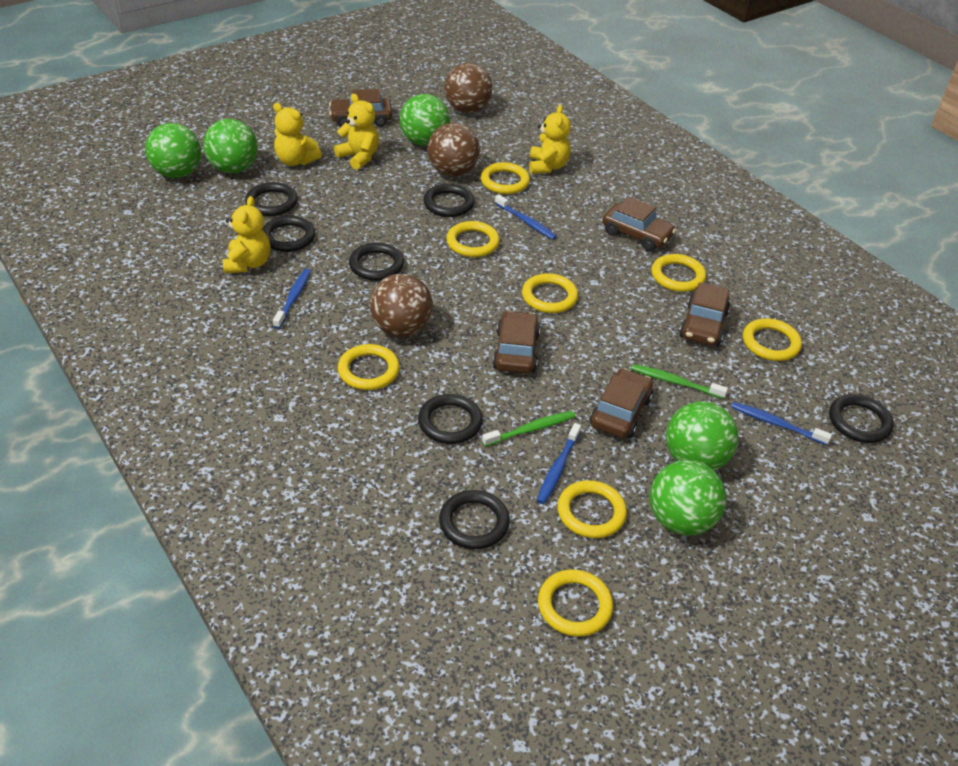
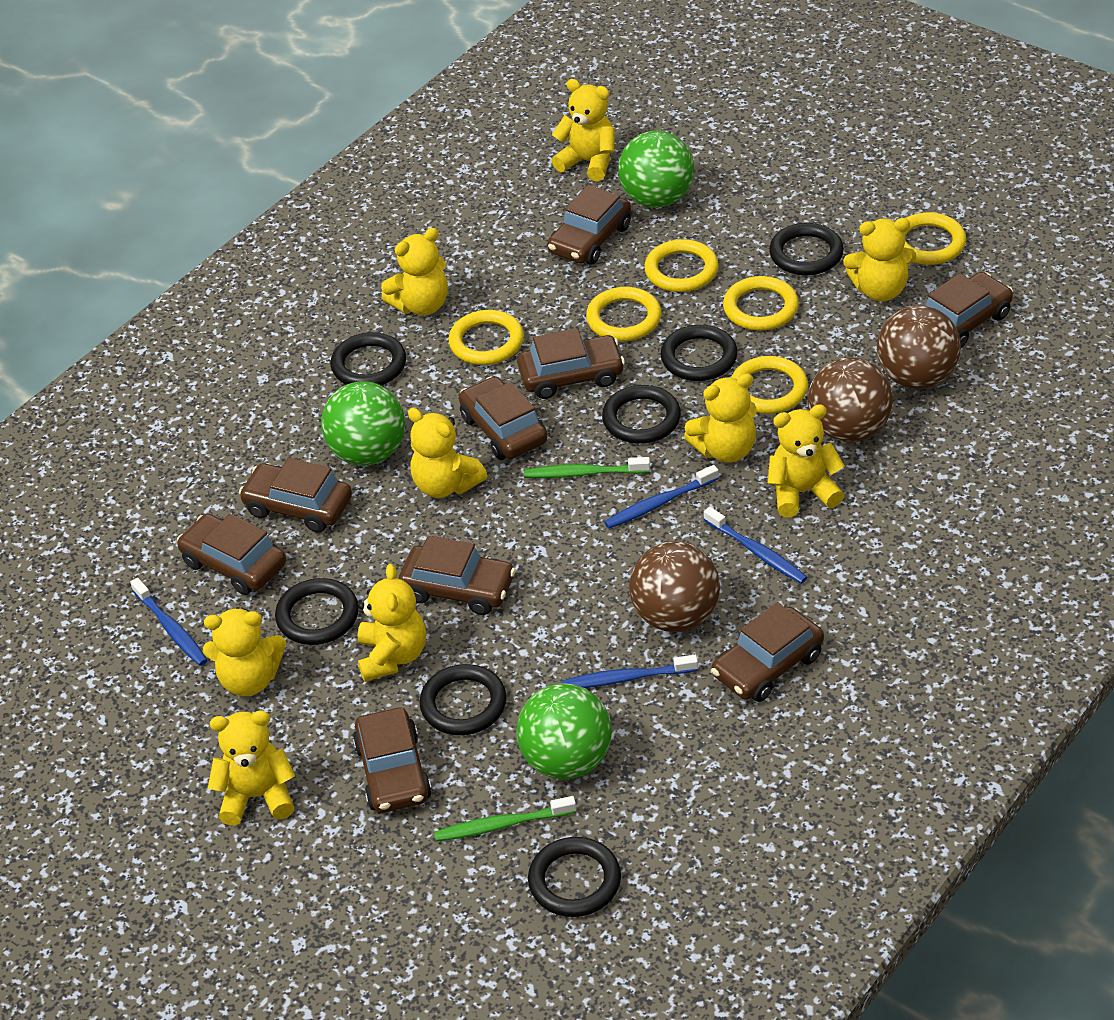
brown car: 5 -> 9
green ball: 5 -> 3
yellow ring: 8 -> 6
yellow teddy bear: 4 -> 9

